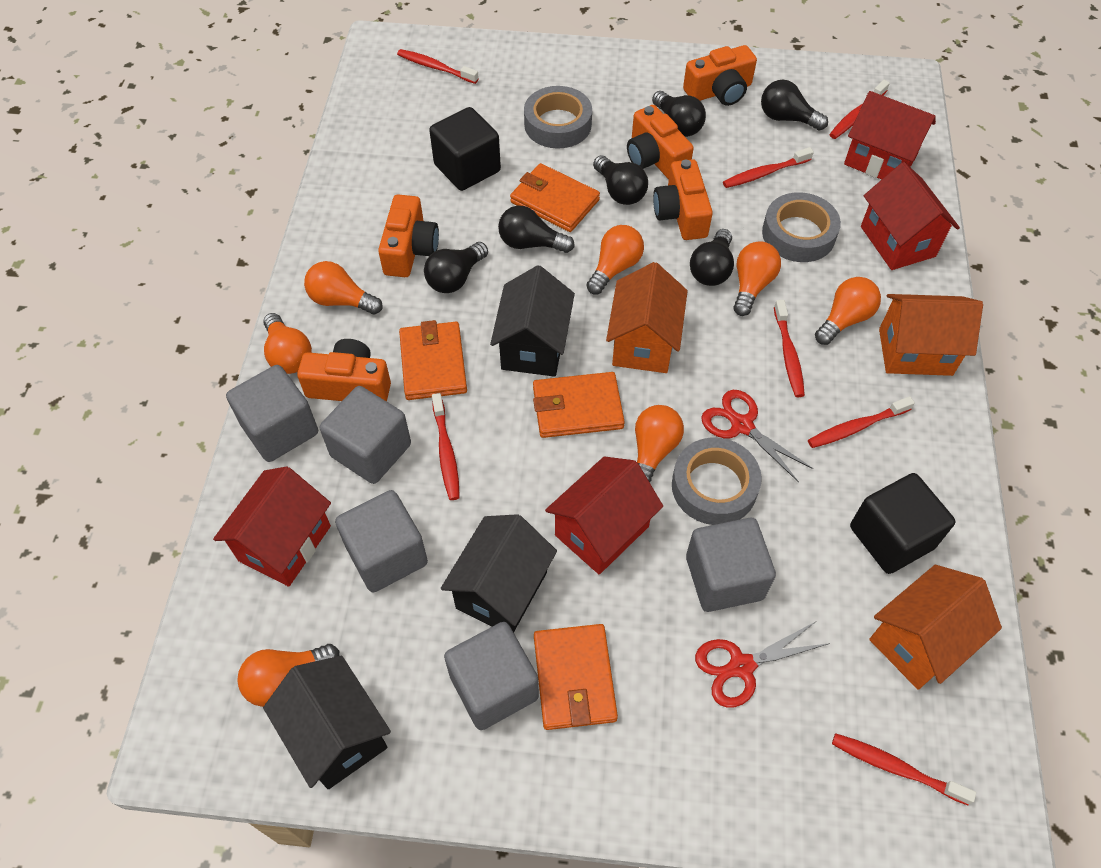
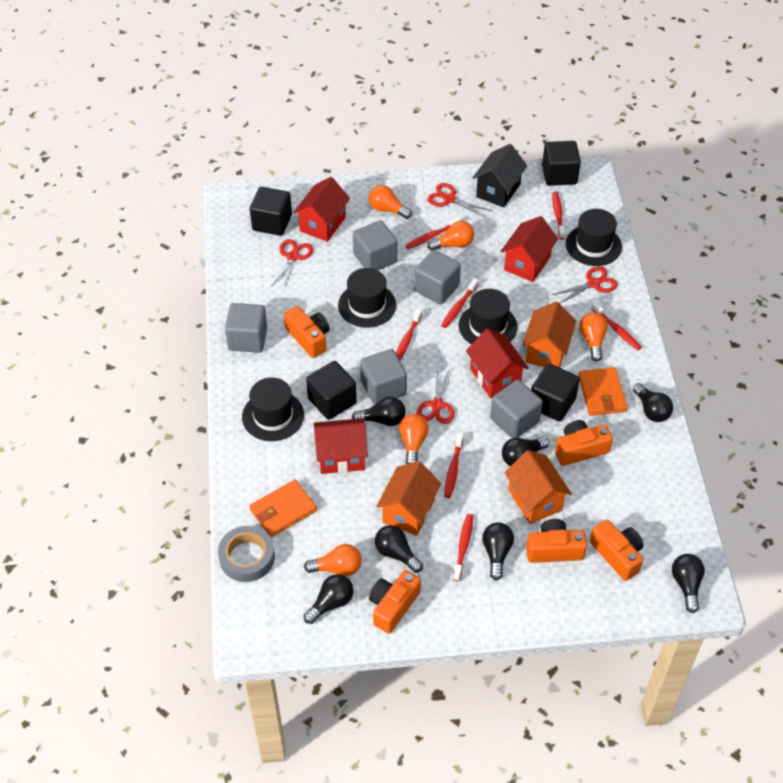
black cube: 2 -> 4
black hat: 0 -> 4
black house: 3 -> 1
black light bulb: 6 -> 7
grey tape: 3 -> 1
orange light bulb: 7 -> 5
orange wallet: 4 -> 2
red scissors: 2 -> 4

